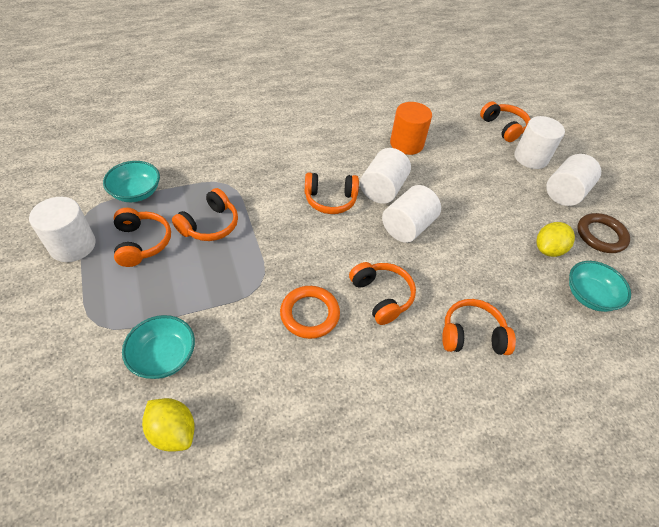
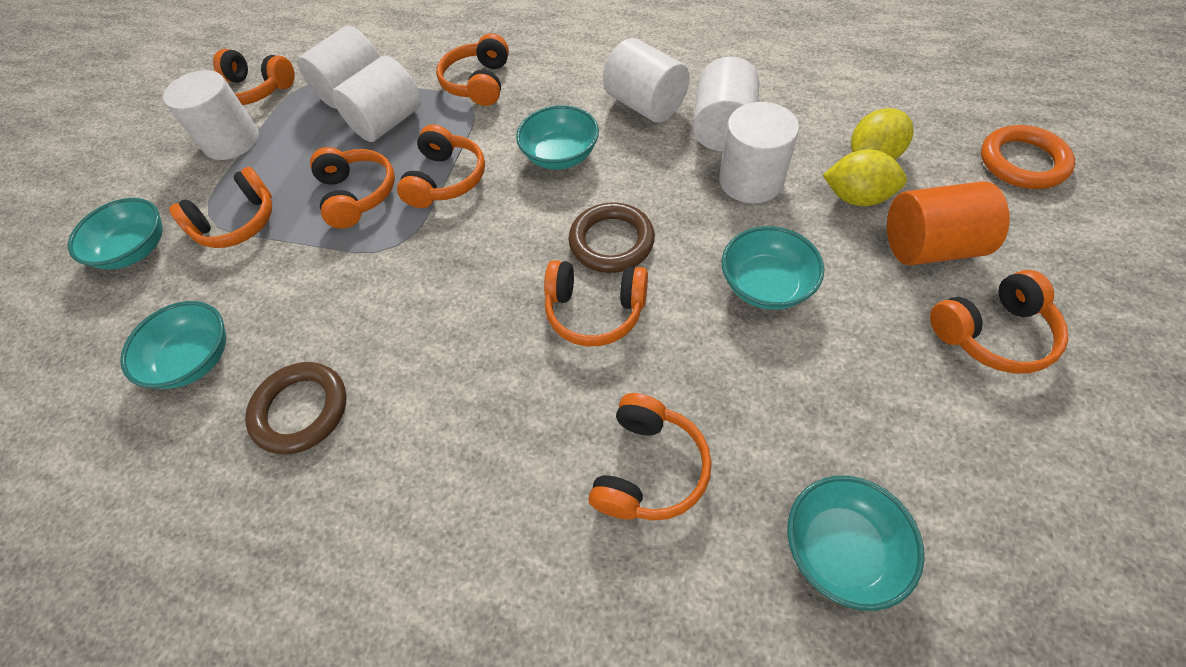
brown ring: 1 -> 2
orange headphones: 6 -> 8
turquoise bowl: 3 -> 5
white cylinder: 5 -> 6

